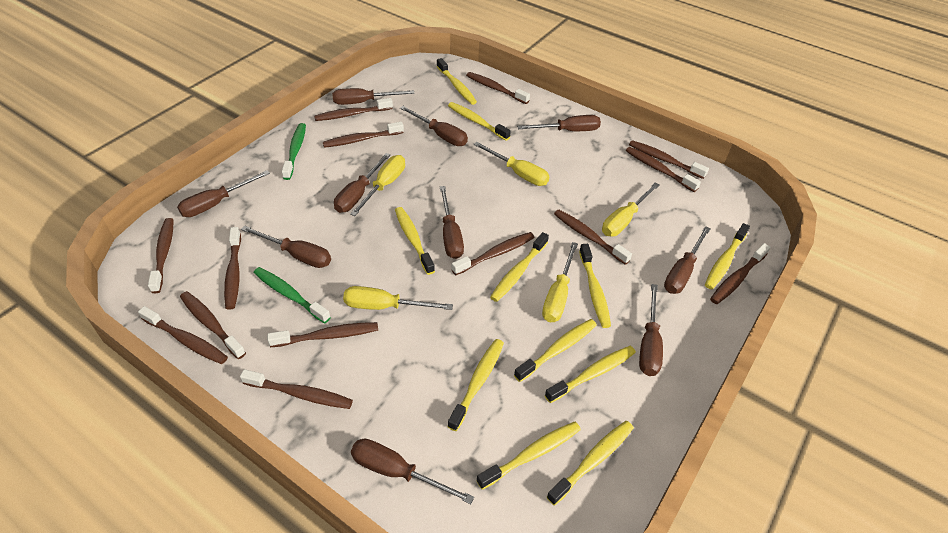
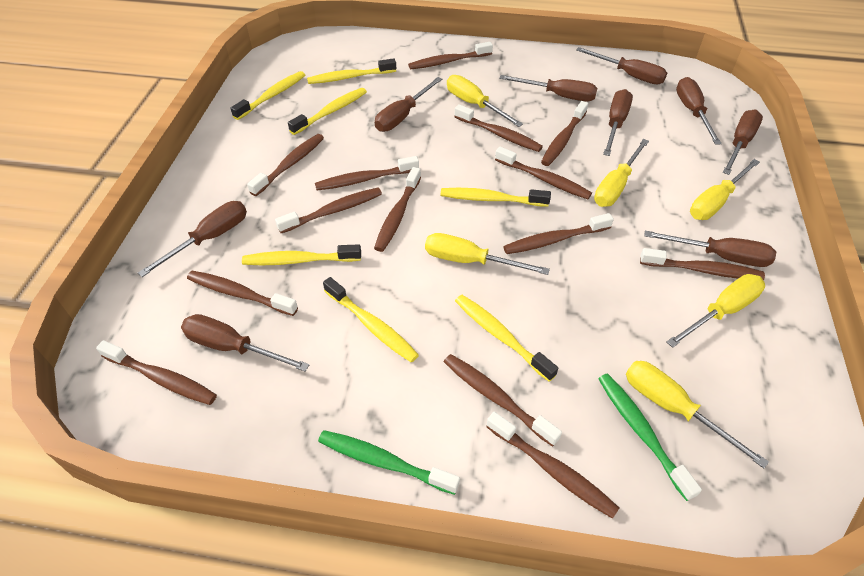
brown screwdriver: 10 -> 9
yellow screwdriver: 5 -> 6
yellow toothbrush: 11 -> 7

